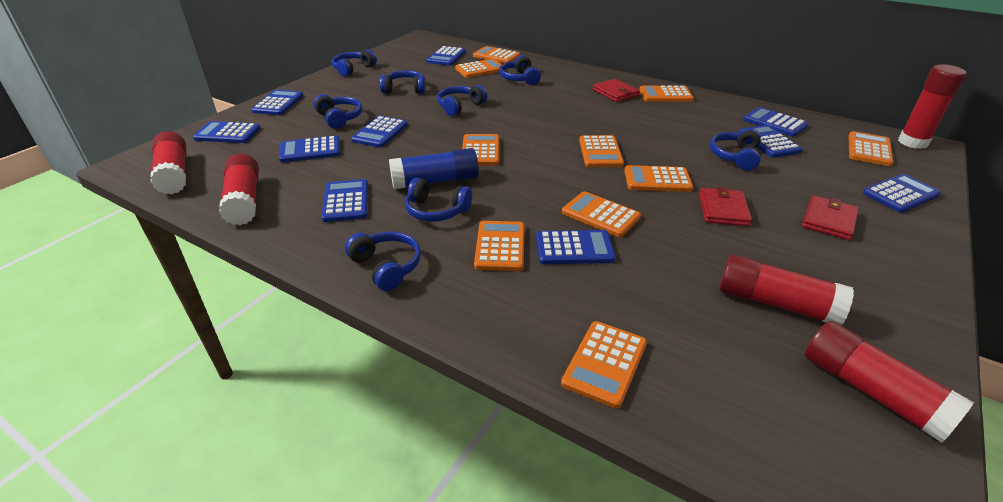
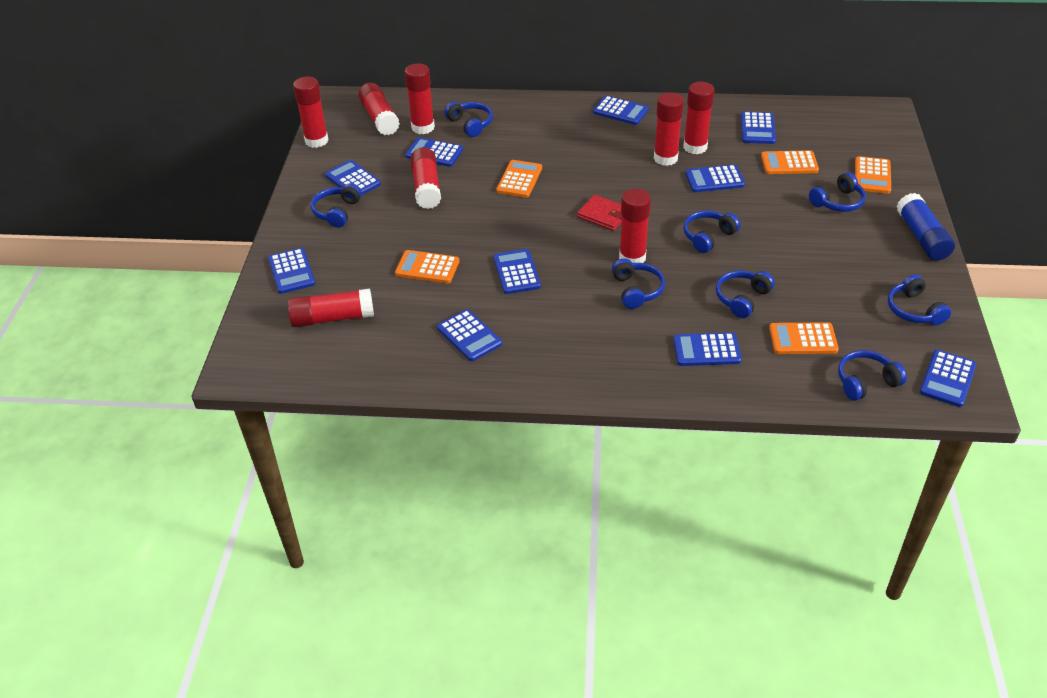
orange calculator: 10 -> 5
red glue stick: 5 -> 8
red wallet: 3 -> 1

